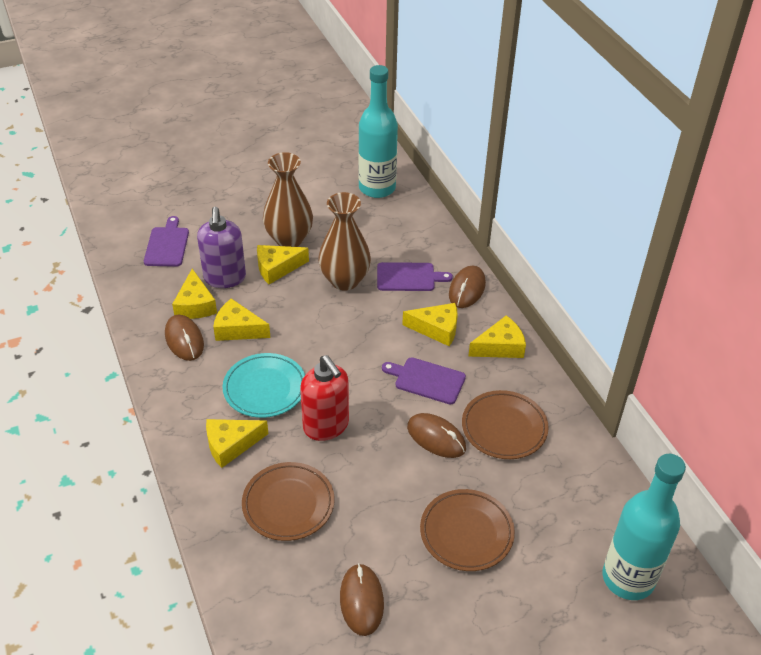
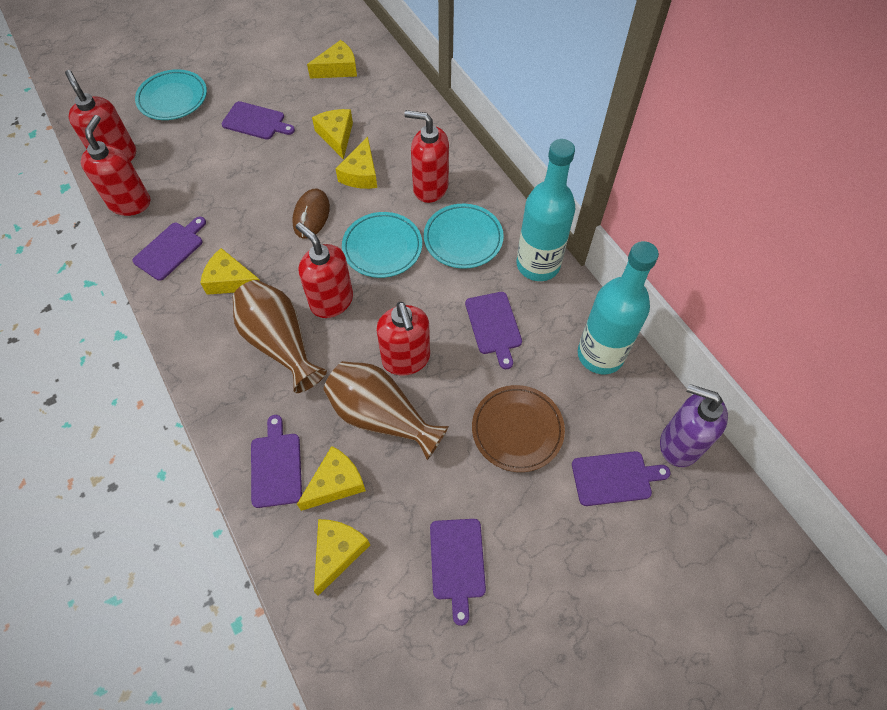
brown mouse: 4 -> 1
brown plate: 3 -> 1
purple cutting board: 3 -> 6
red soap dispenser: 1 -> 5
turquoise plate: 1 -> 3

